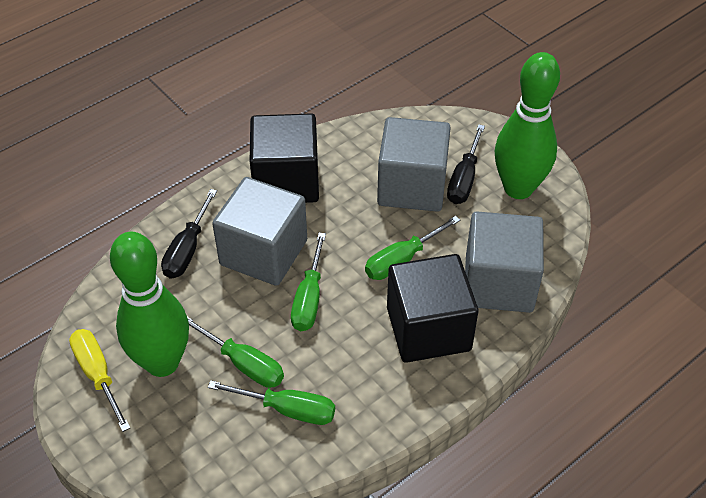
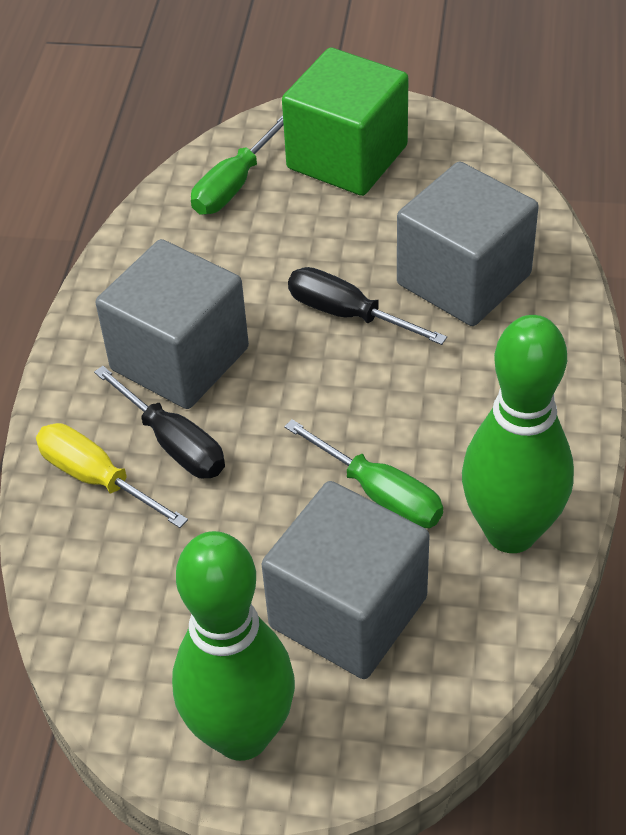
black cube: 2 -> 0
green cube: 0 -> 1
green screwdriver: 4 -> 2

